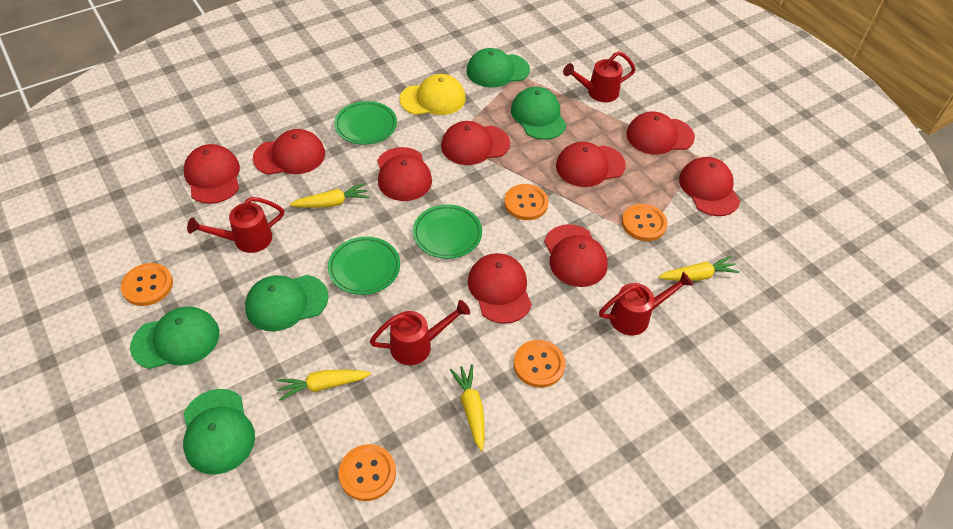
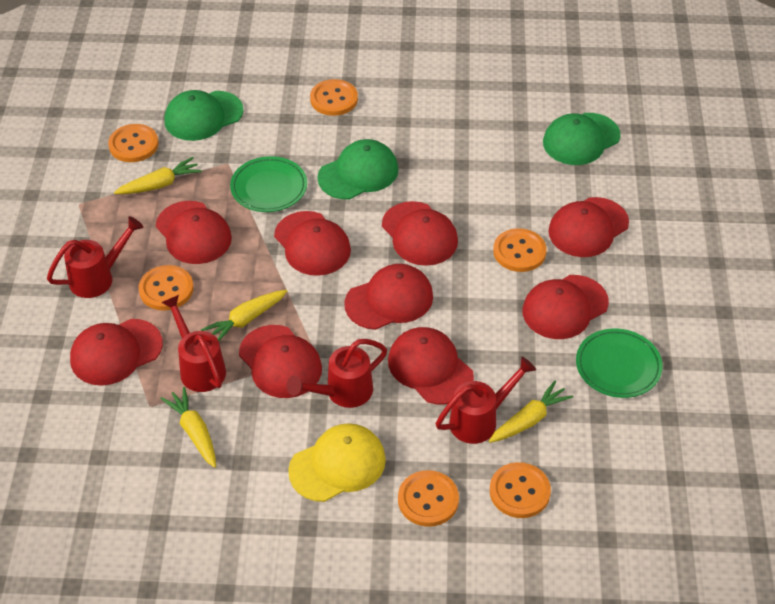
green cap: 5 -> 3
green plate: 3 -> 2
orange button: 5 -> 6

